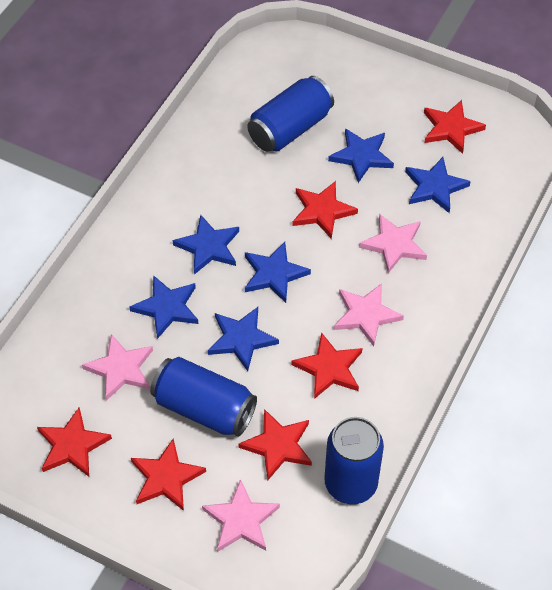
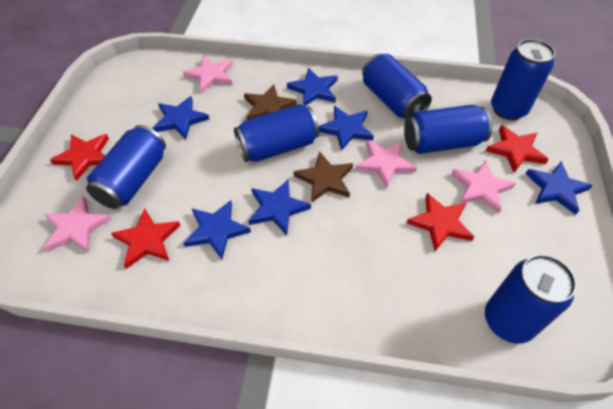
blue can: 3 -> 6
brown star: 0 -> 2
red star: 6 -> 4

